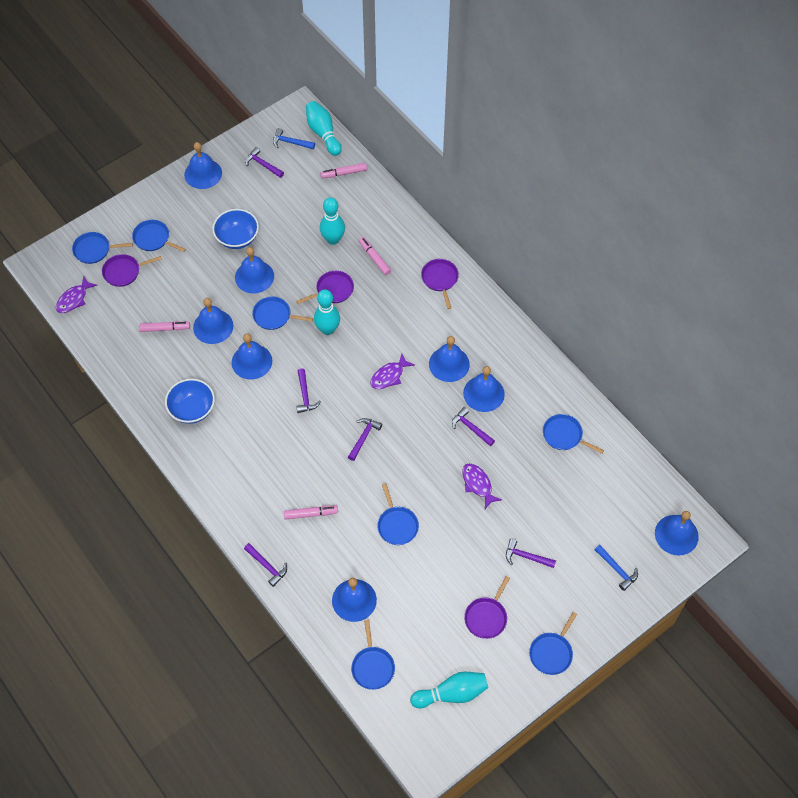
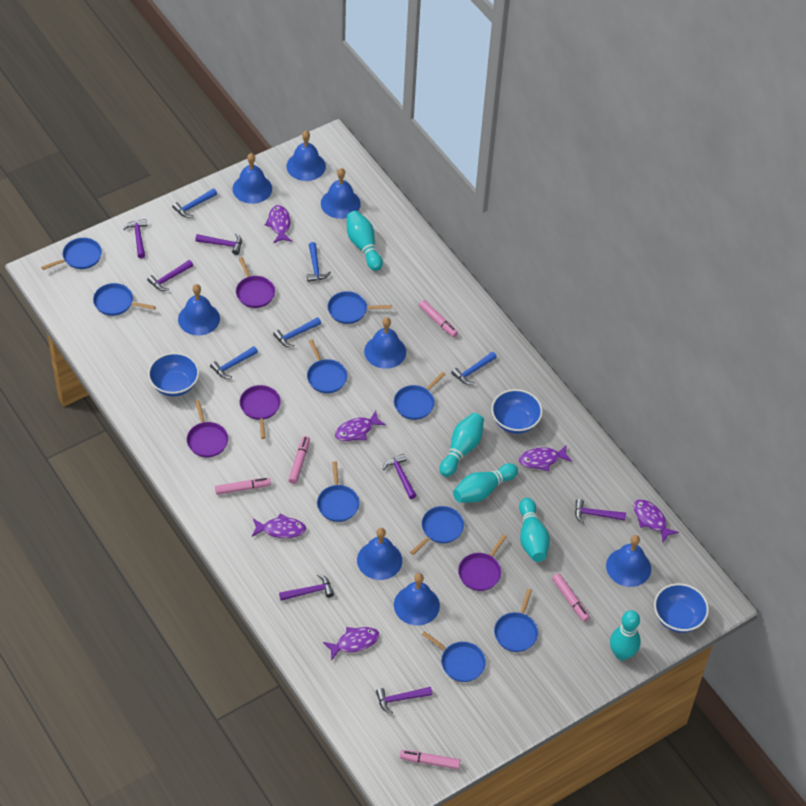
blue bowl: 2 -> 3
blue hammer: 2 -> 5
blue pan: 7 -> 9
pink marker: 4 -> 5
purple fish: 3 -> 6
purple hammer: 6 -> 7
turquoise bowling pin: 4 -> 5

